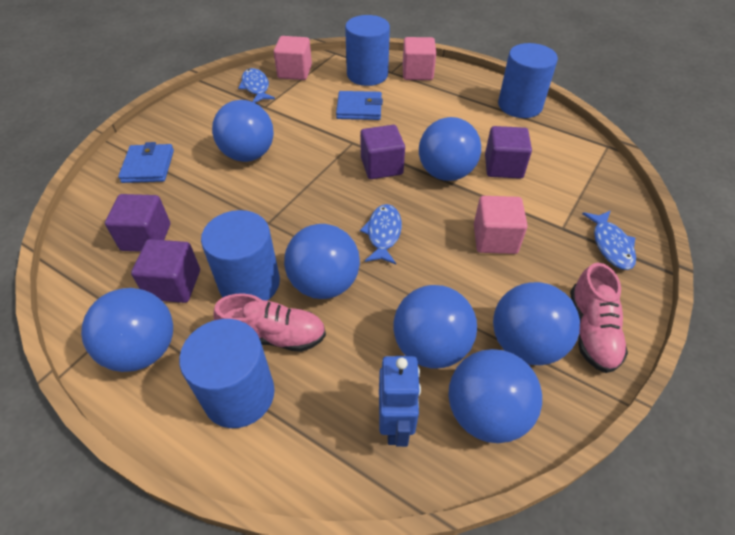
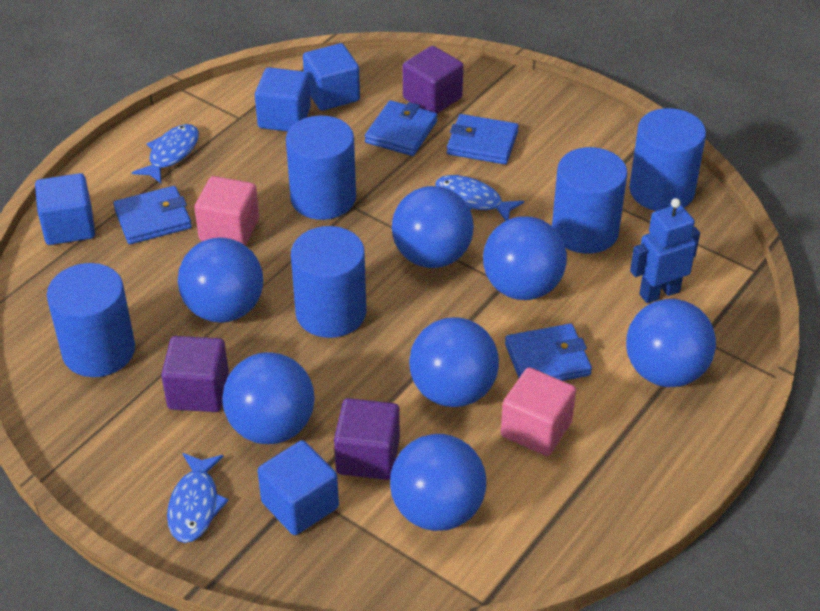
blue cube: 0 -> 4
blue cylinder: 4 -> 5
blue wallet: 2 -> 4
pink cube: 3 -> 2
pink shoe: 2 -> 0
purple cube: 4 -> 3

